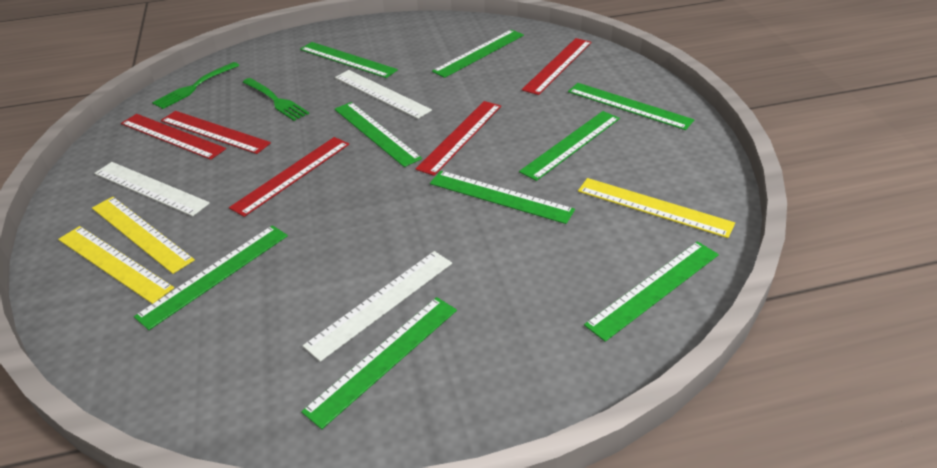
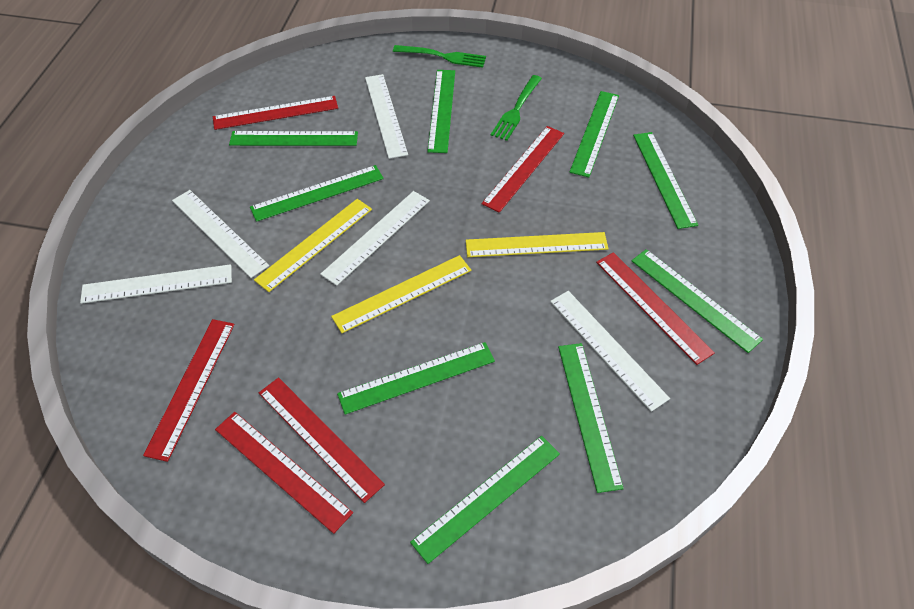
red ruler: 5 -> 6
white ruler: 3 -> 5

